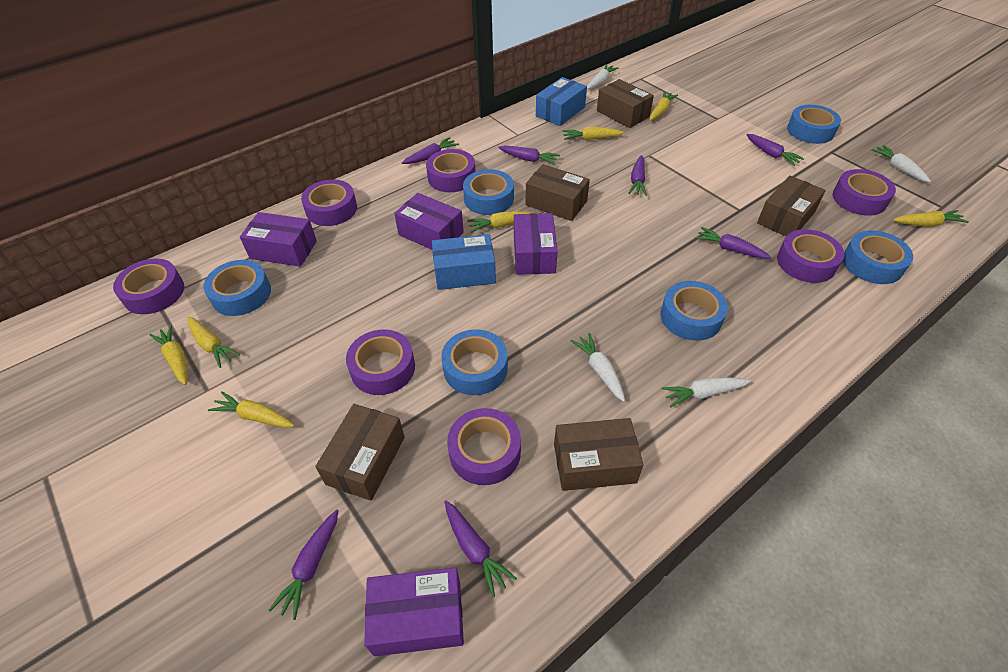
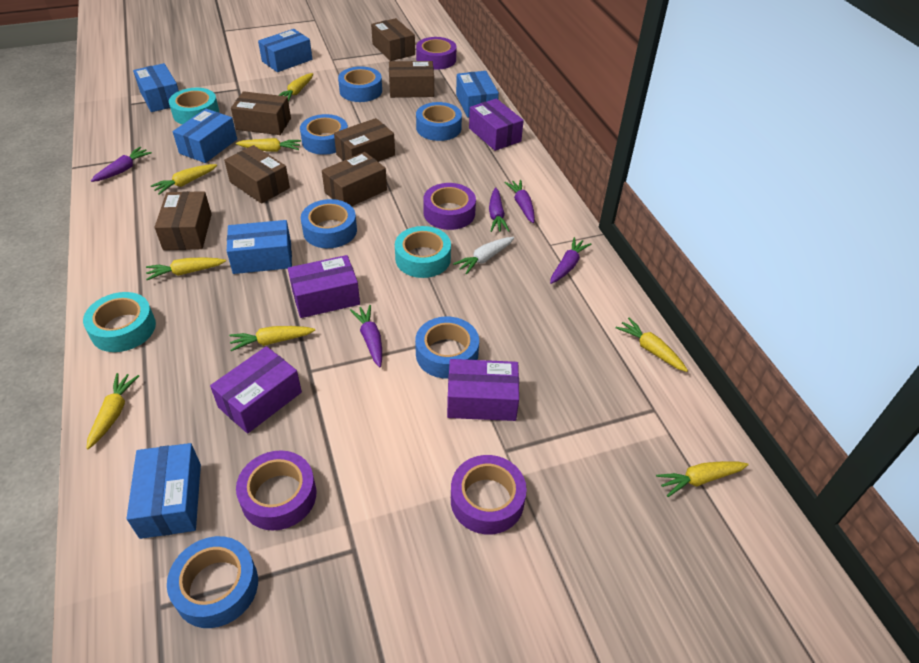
blue box: 2 -> 6
brown box: 5 -> 7
purple carrot: 7 -> 5
purple tape: 7 -> 4
turquoise tape: 0 -> 3
white carrot: 4 -> 1
yellow carrot: 7 -> 8

